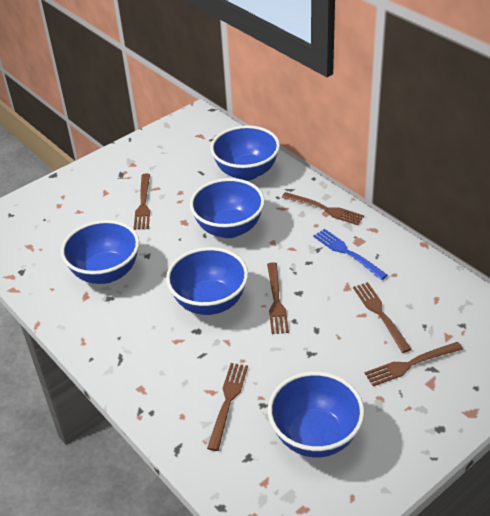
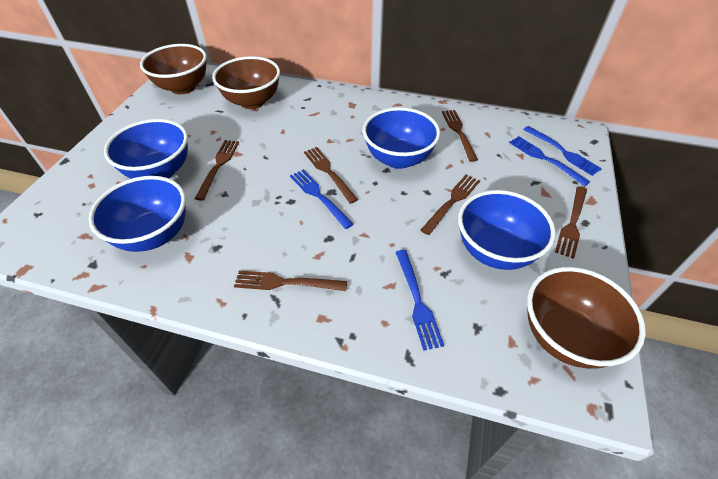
blue bowl: 5 -> 4
blue fork: 1 -> 4
brown bowl: 0 -> 3

